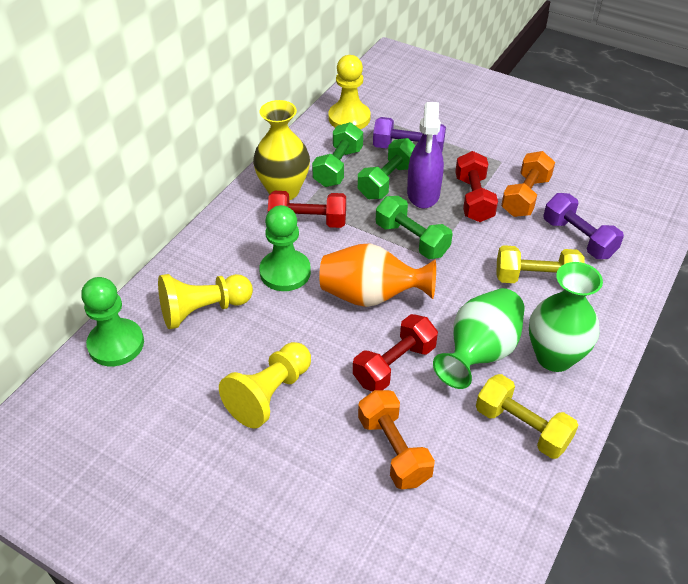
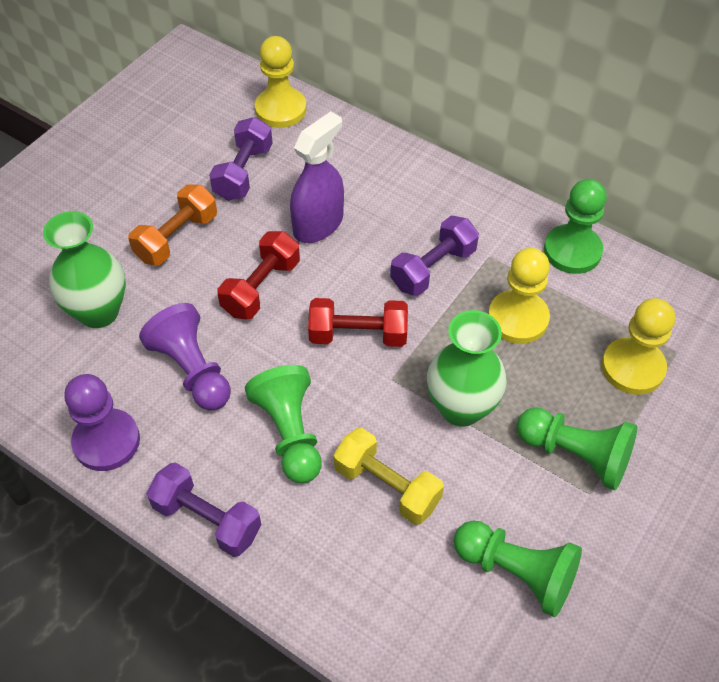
green dumbbell: 3 -> 0
green pawn: 2 -> 4
orange dumbbell: 2 -> 1
orange vase: 1 -> 0
purple dumbbell: 2 -> 3
purple pawn: 0 -> 2
red dumbbell: 3 -> 2
yellow dumbbell: 2 -> 1
yellow vase: 1 -> 0

